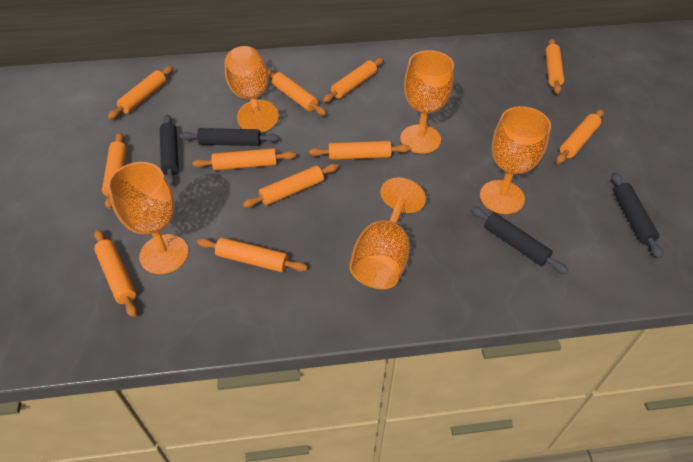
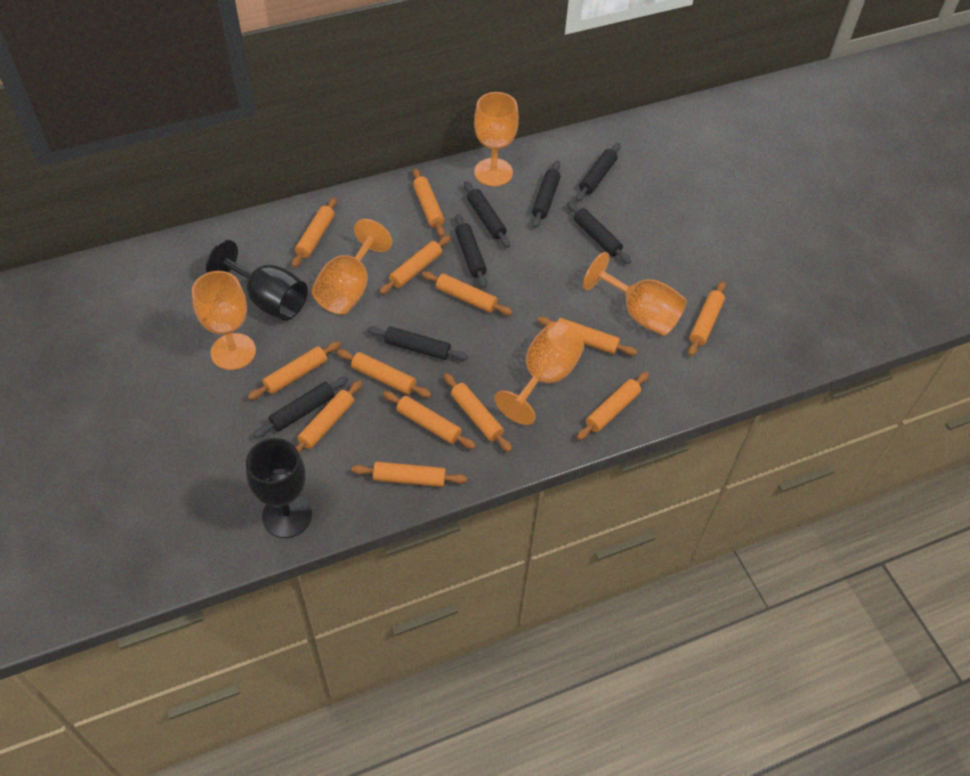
black goblet: 0 -> 2
black rolling pin: 4 -> 7
orange rolling pin: 11 -> 13

